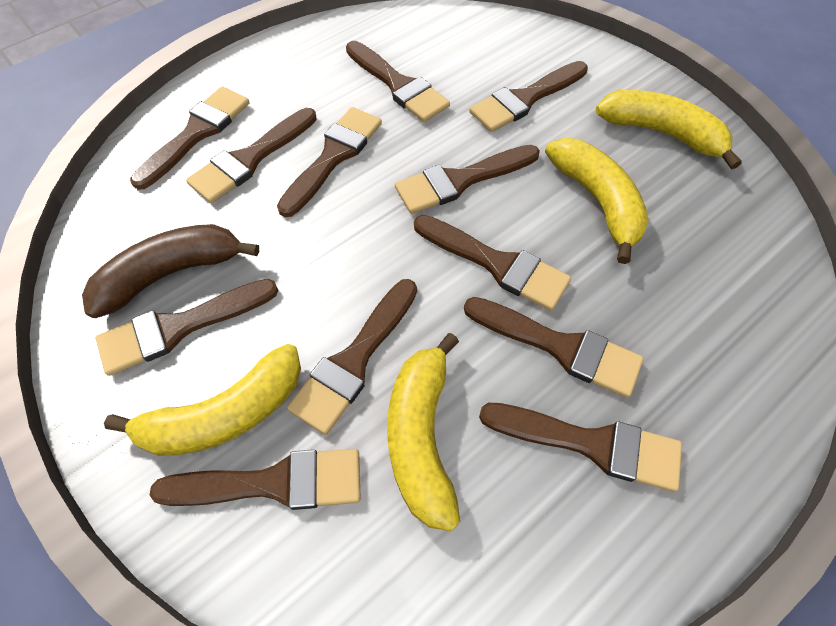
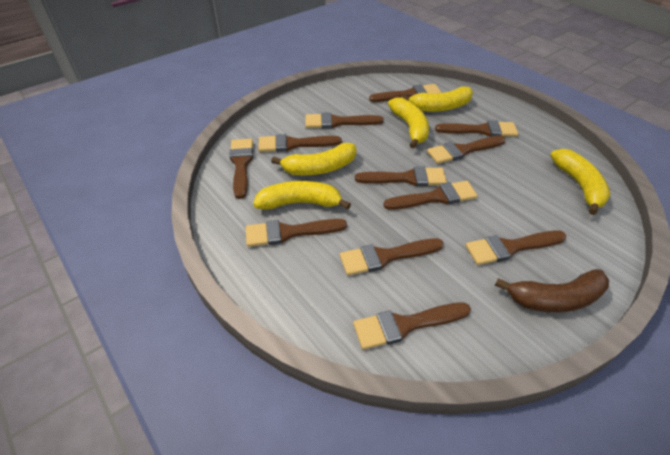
yellow banana: 4 -> 5

